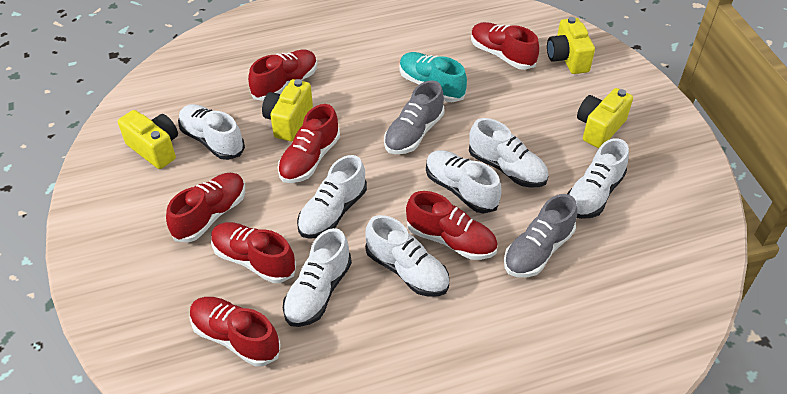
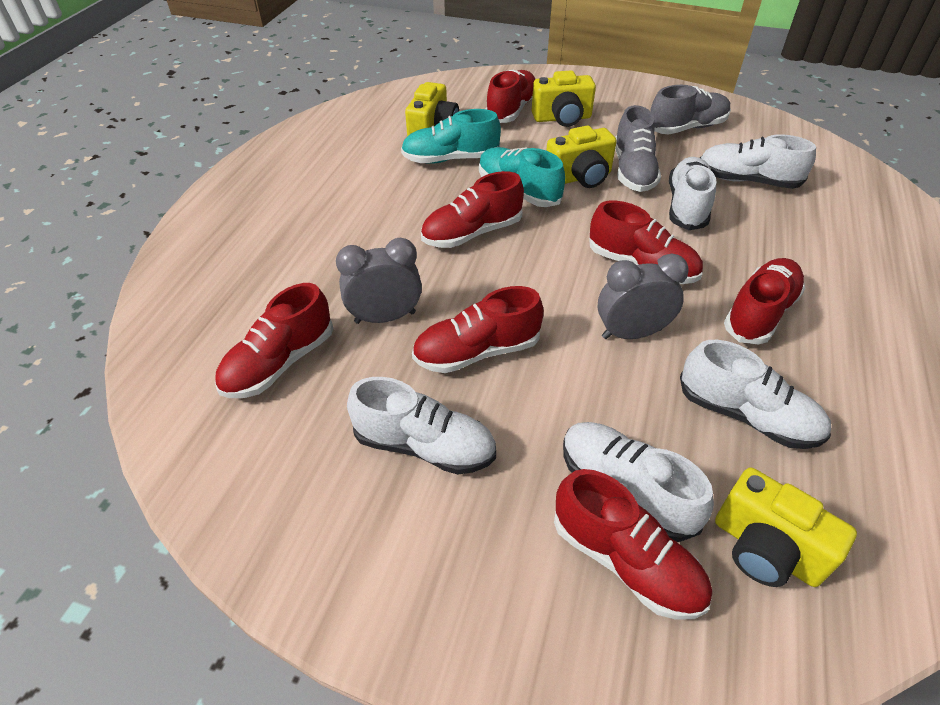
grey clock: 0 -> 2
turquoise shoe: 1 -> 2
white shoe: 7 -> 5

